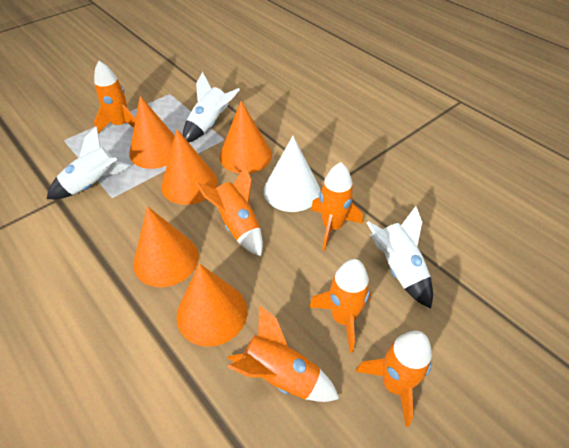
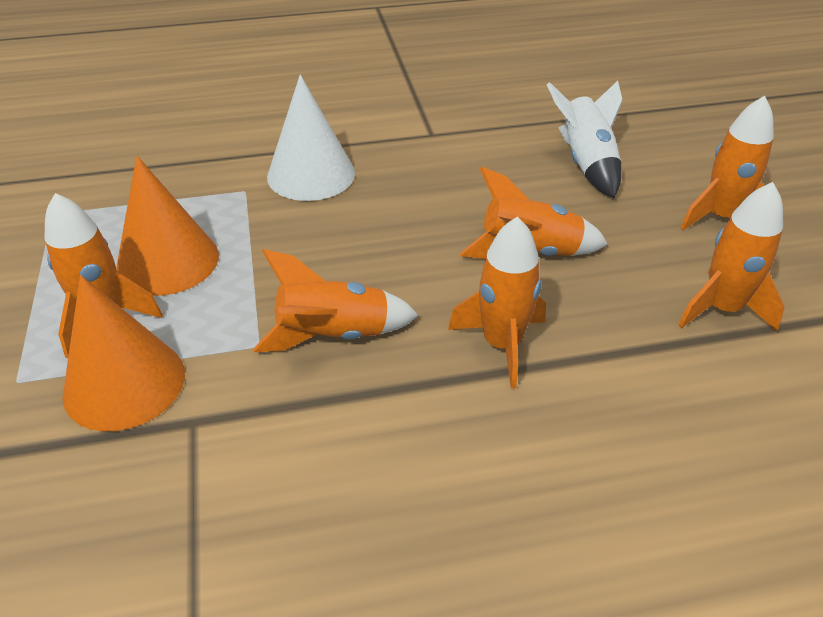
orange cone: 5 -> 2
white rocket: 3 -> 1

